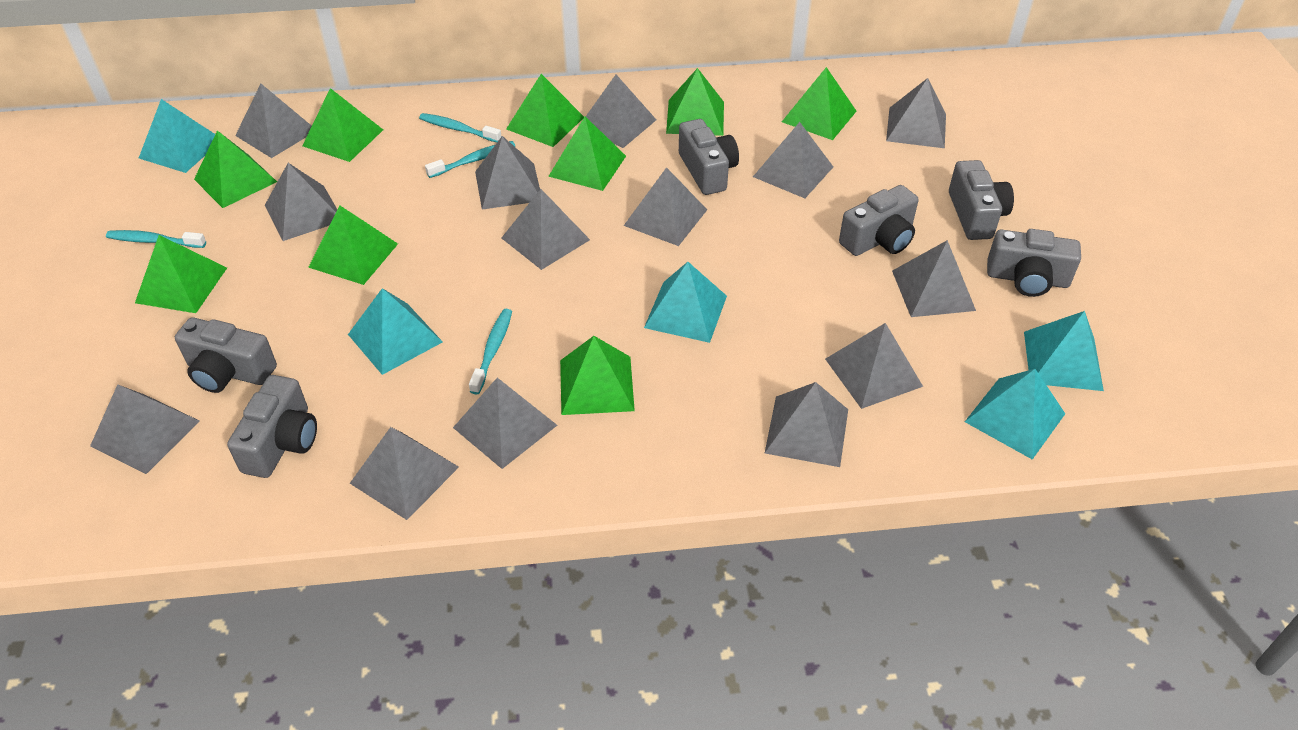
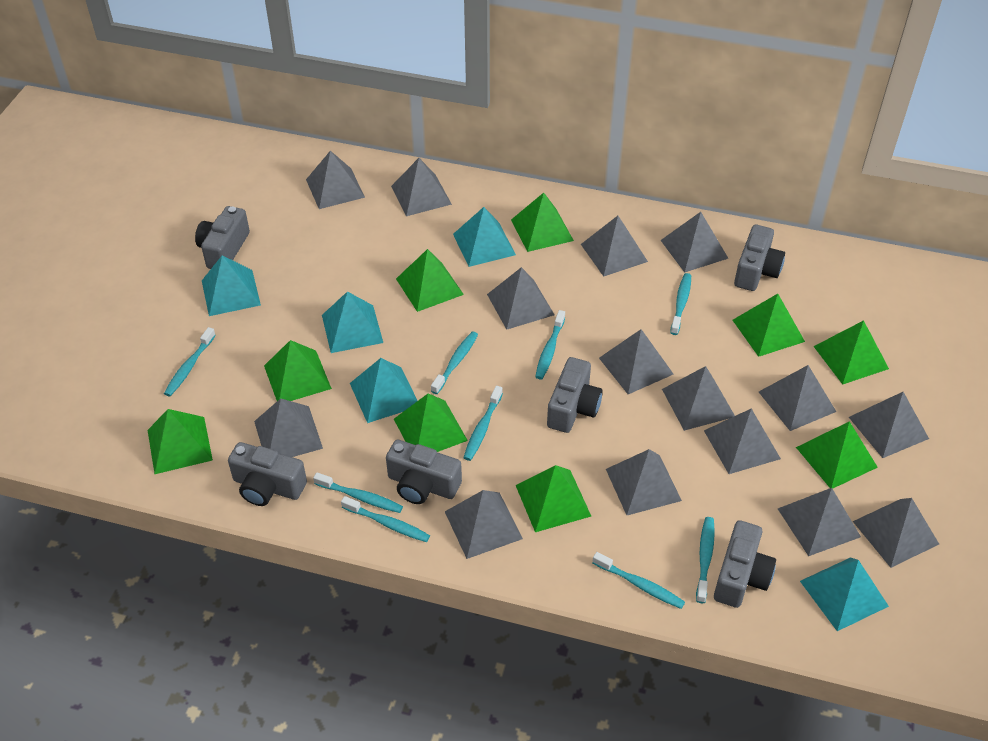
grey pyramid: 14 -> 15
turquoise toothbrush: 4 -> 9

